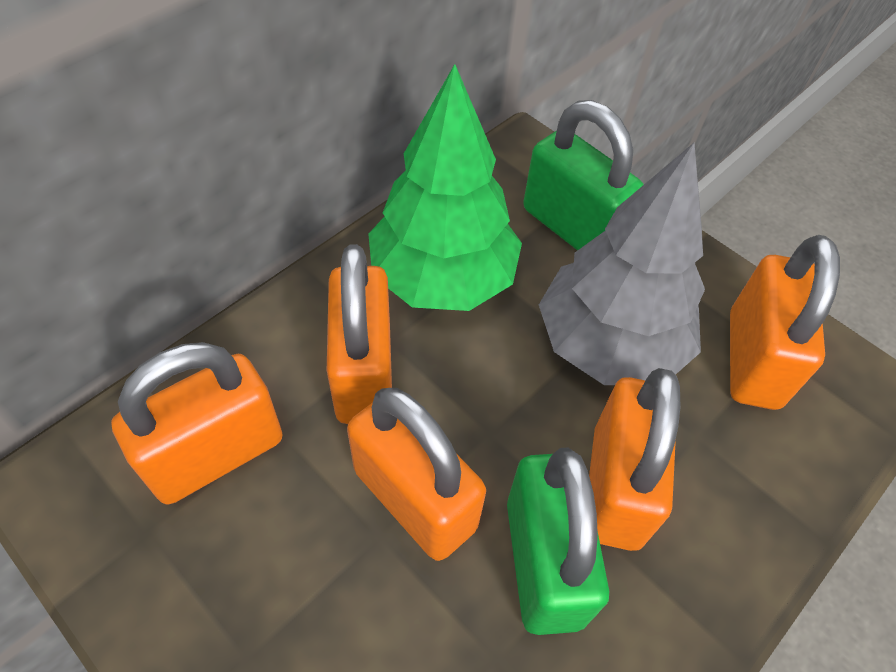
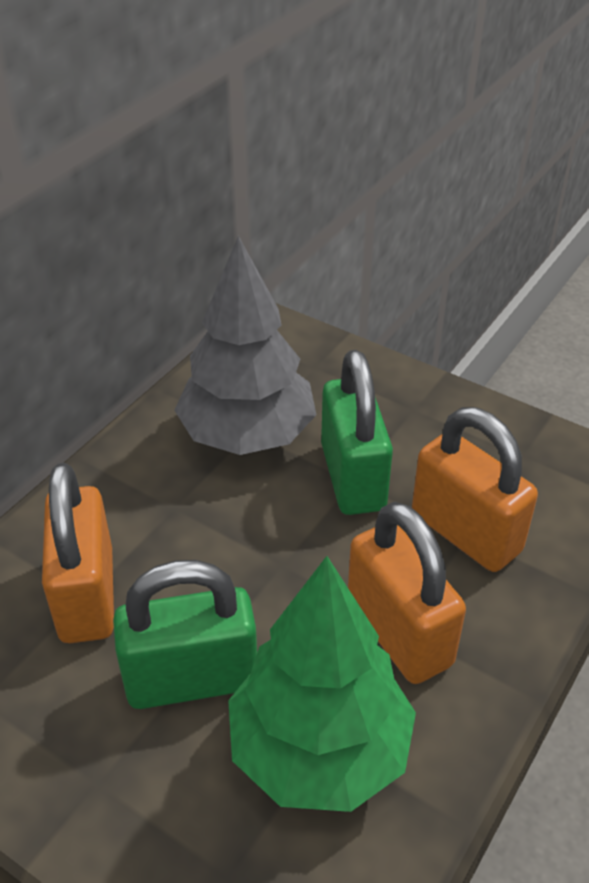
orange padlock: 5 -> 3

